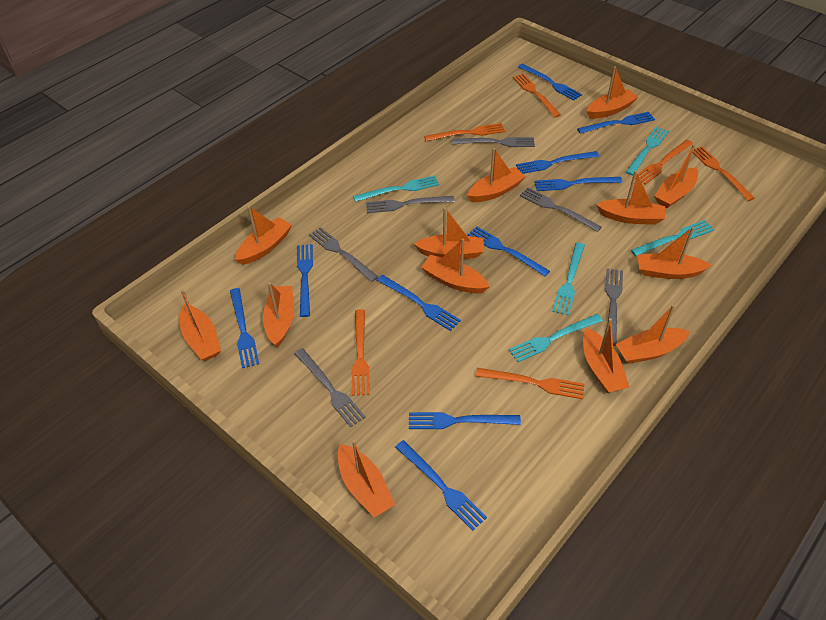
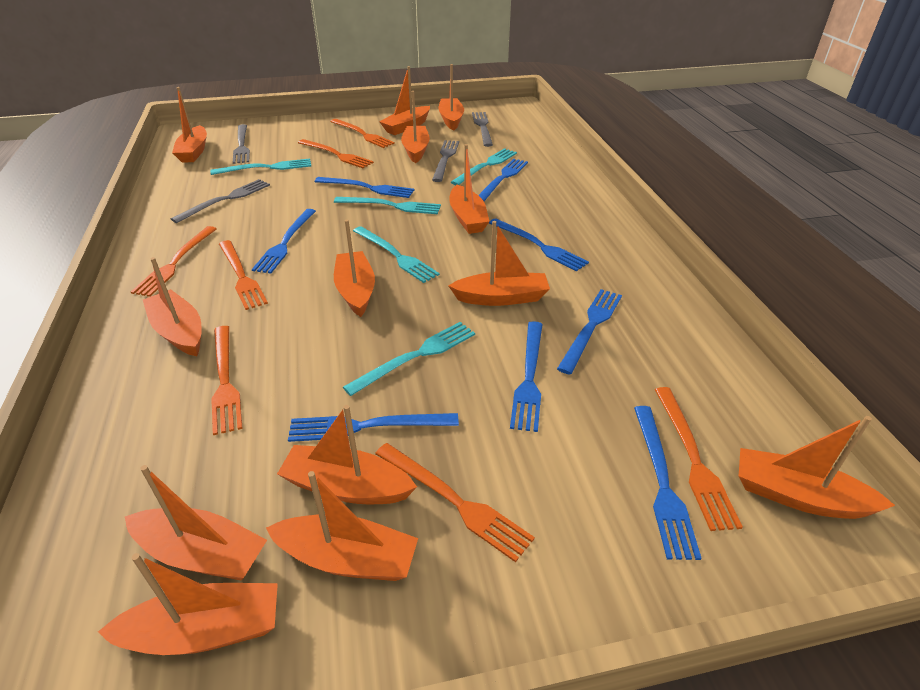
blue fork: 10 -> 8
grey fork: 6 -> 4
orange fork: 6 -> 7

